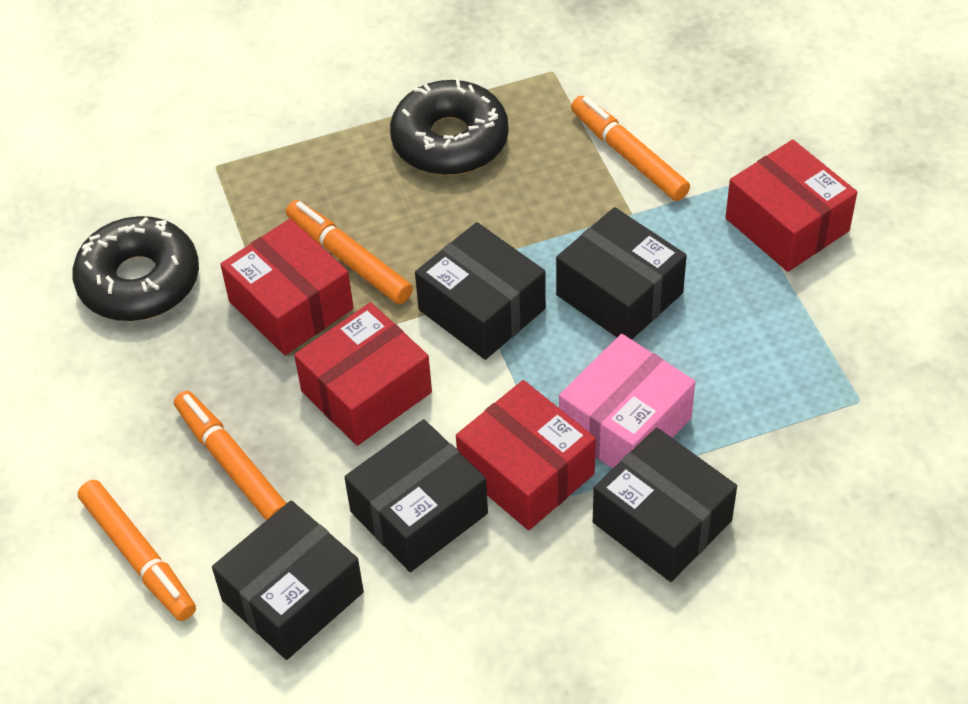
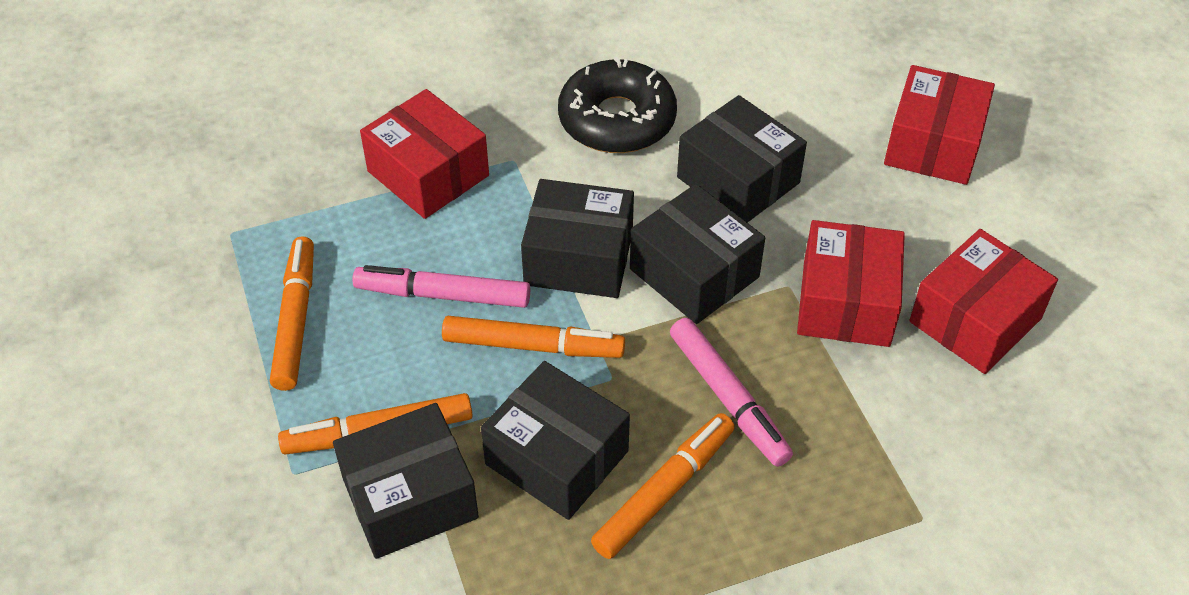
black donut: 2 -> 1
pink box: 1 -> 0
pink marker: 0 -> 2

